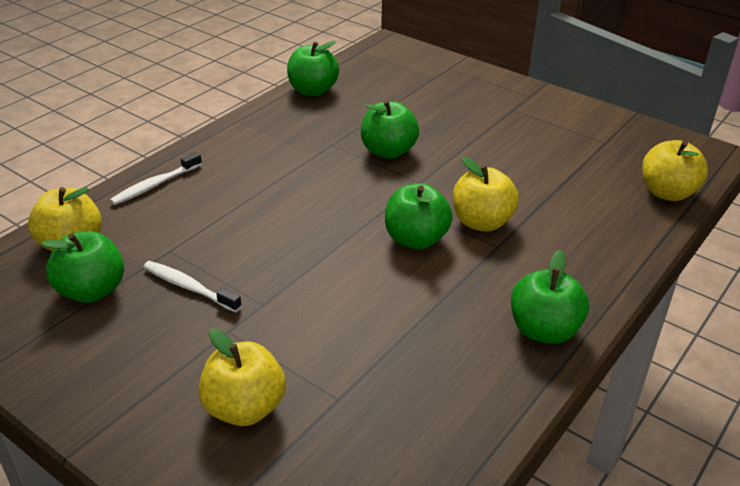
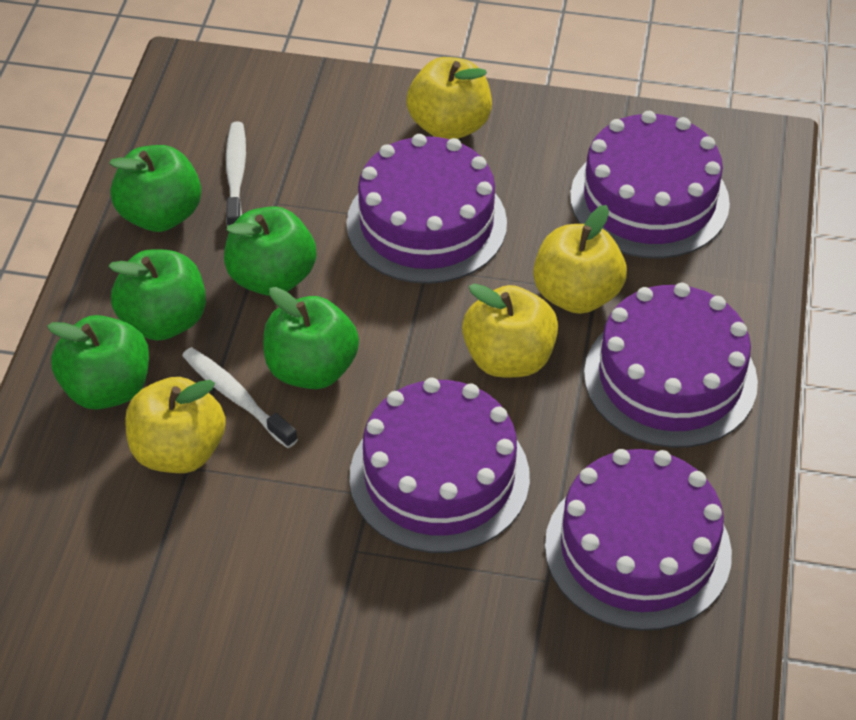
purple cake: 0 -> 5

